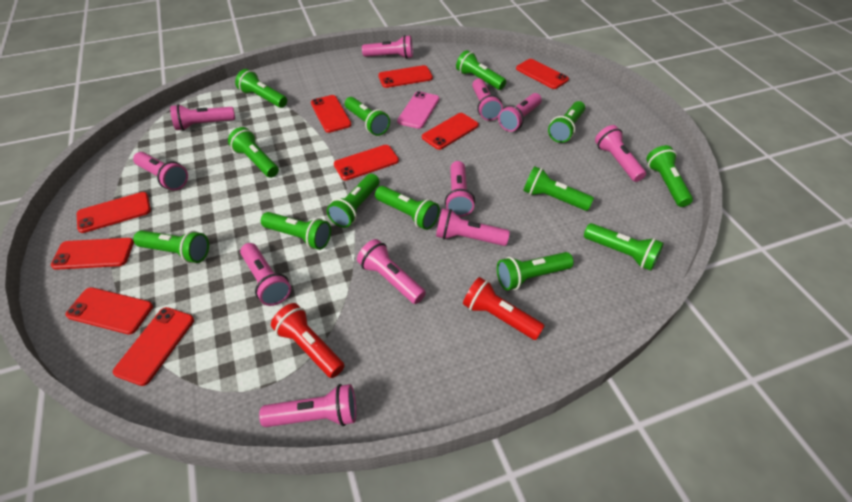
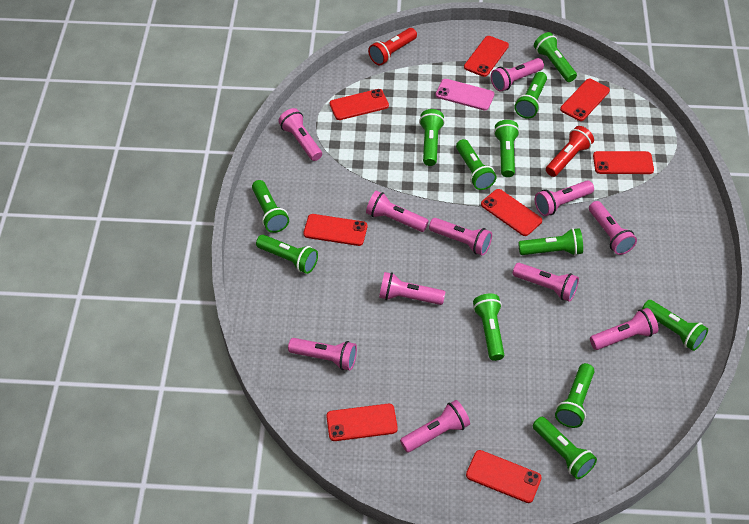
green flashlight: 13 -> 12
red phone: 9 -> 8

